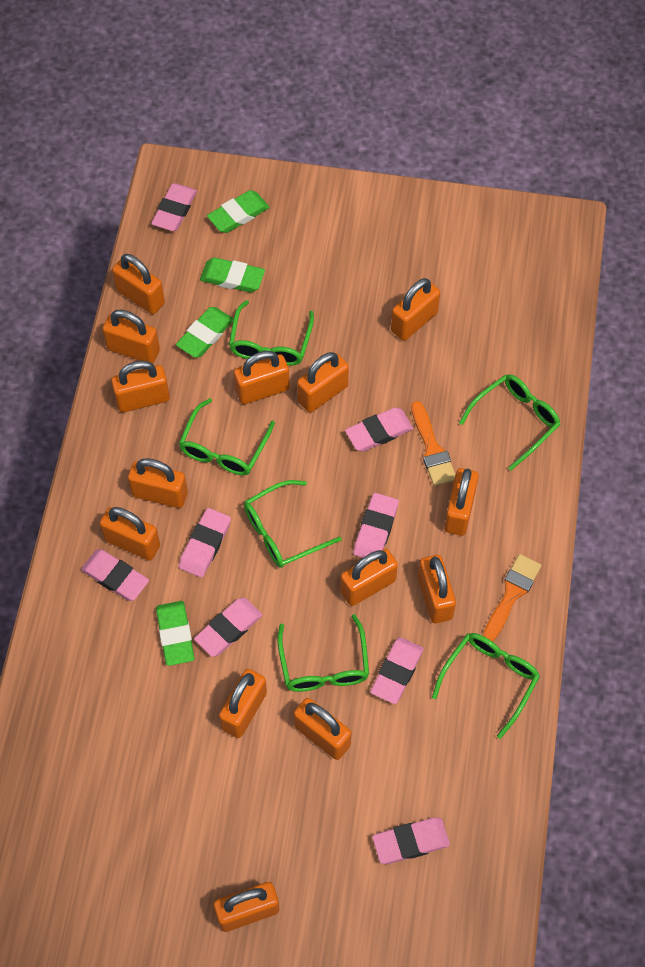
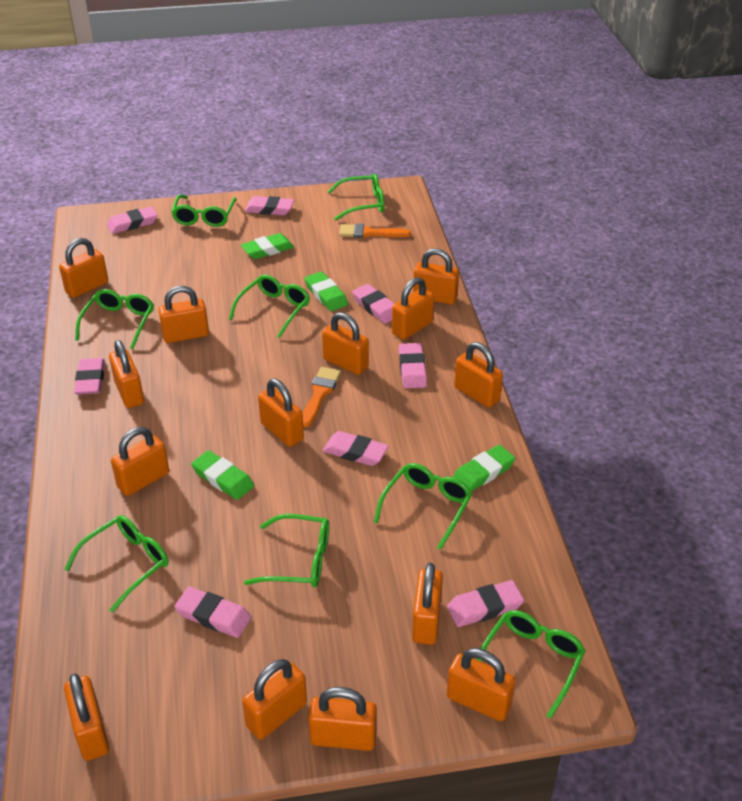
green glasses: 6 -> 8

